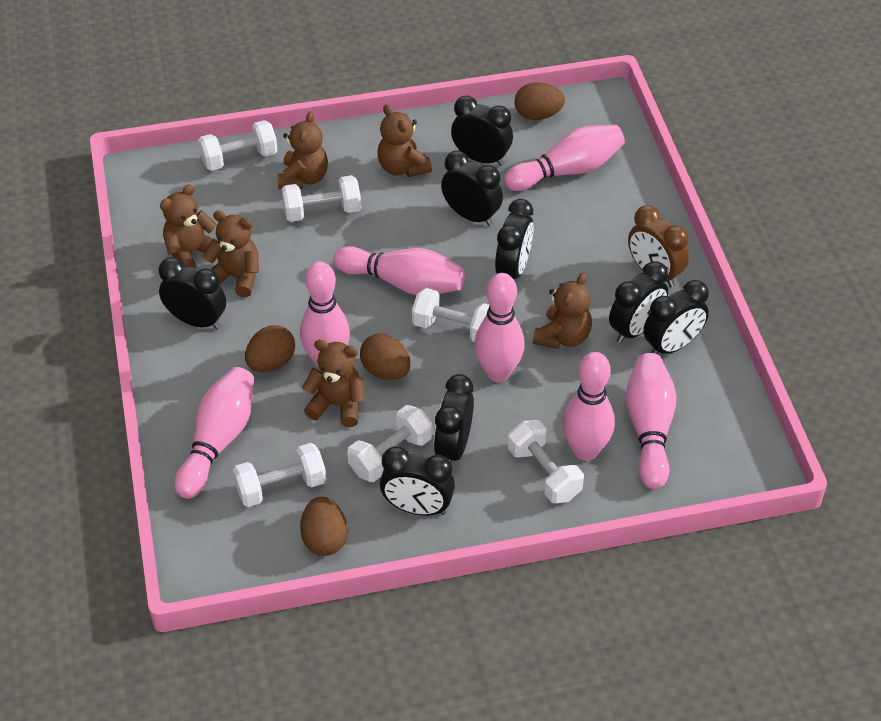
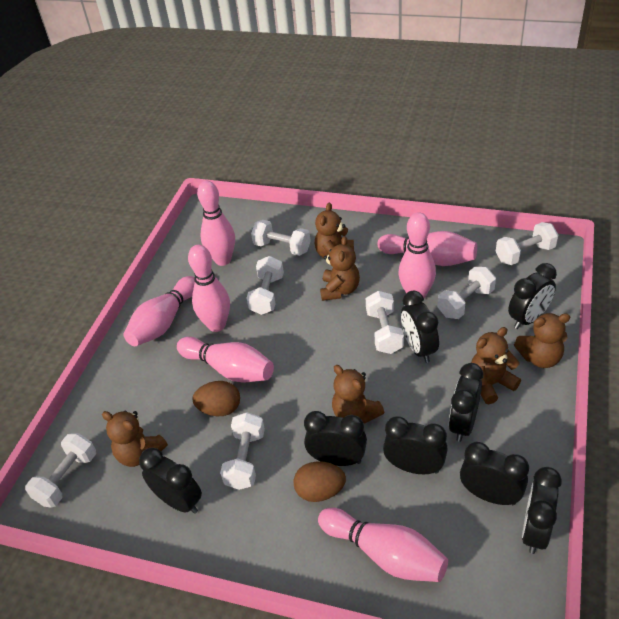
brown clock: 1 -> 0
brown egg: 4 -> 2
white dumbbell: 6 -> 7

